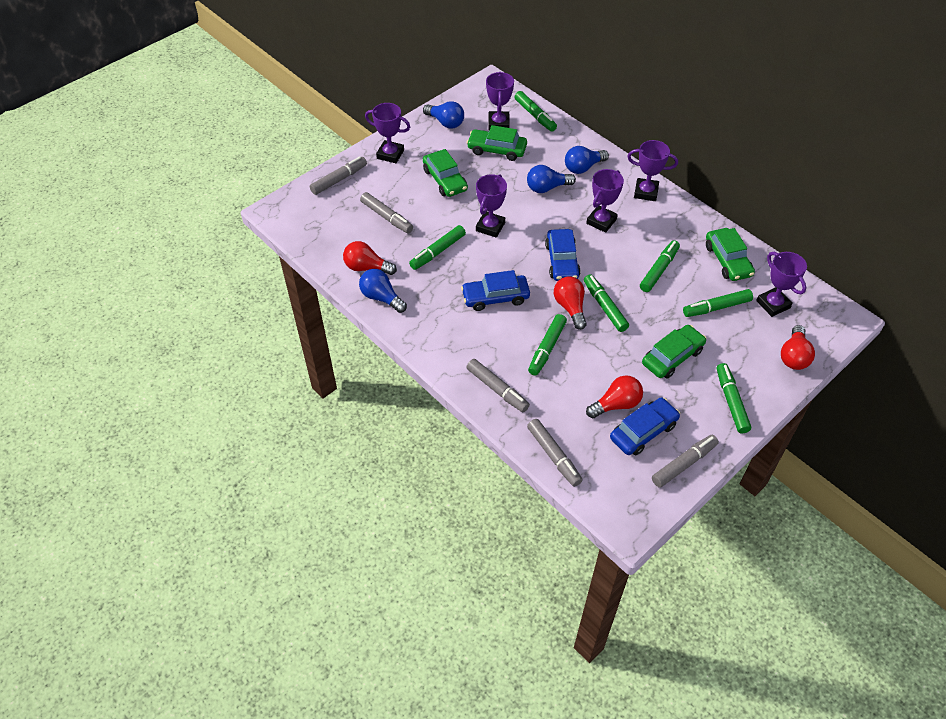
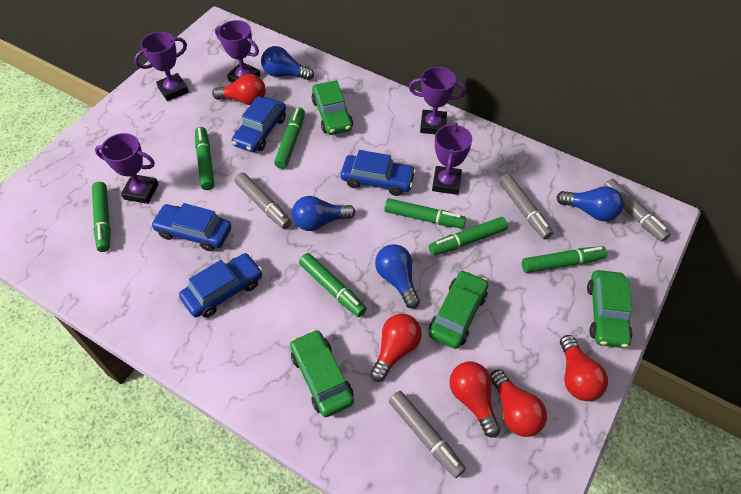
blue car: 3 -> 4
grey marker: 5 -> 4
purple trophy: 6 -> 5
red light bulb: 4 -> 5

